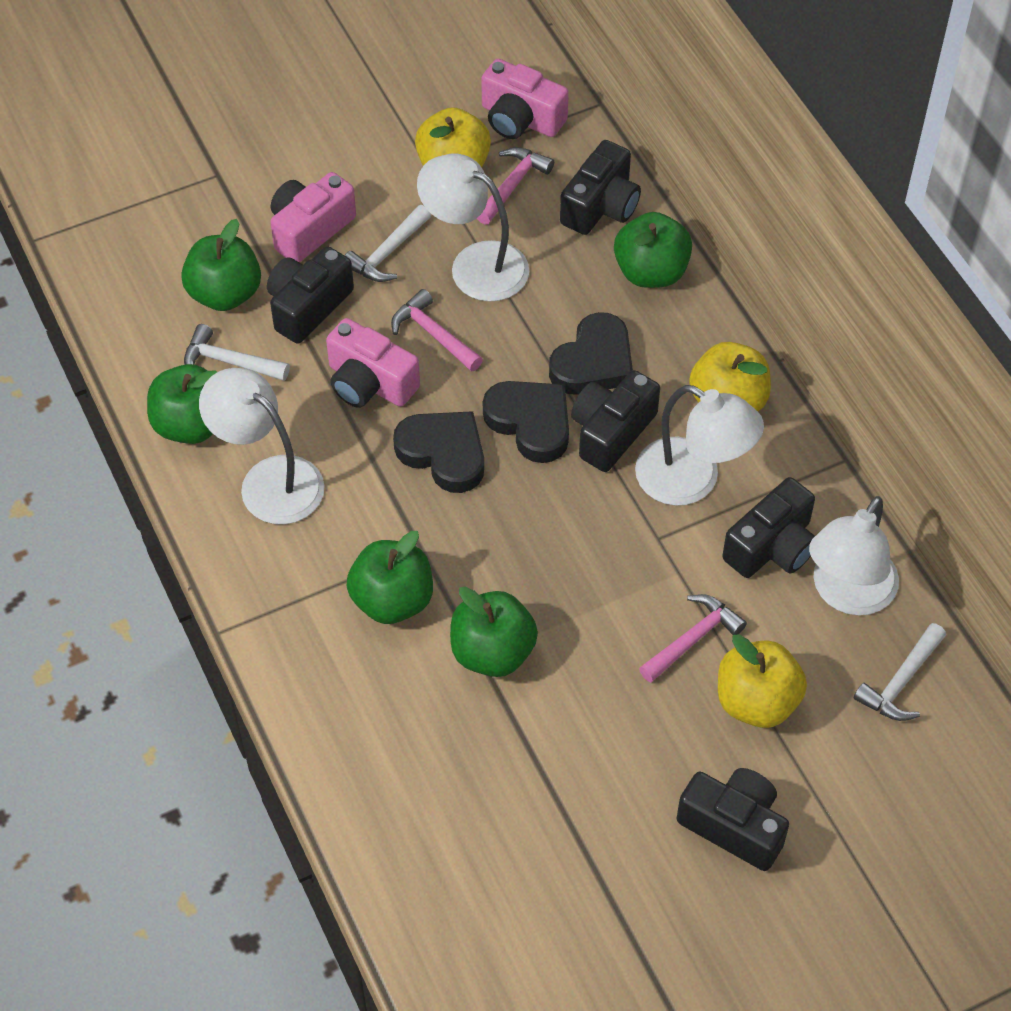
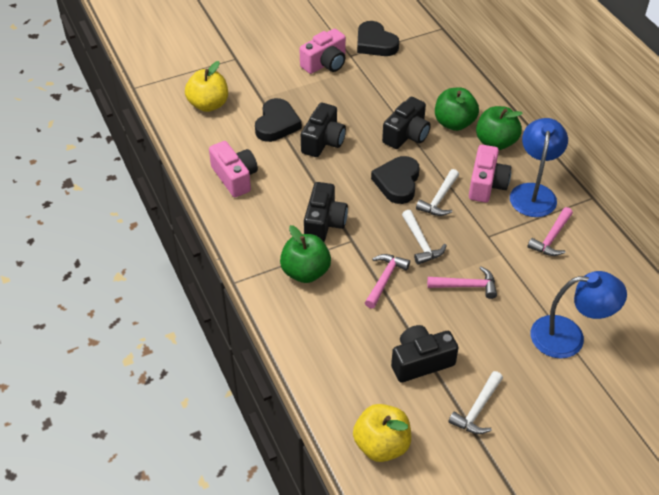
black camera: 5 -> 4
blue lamp: 0 -> 2
green apple: 5 -> 3
white lamp: 4 -> 0
yellow apple: 3 -> 2

